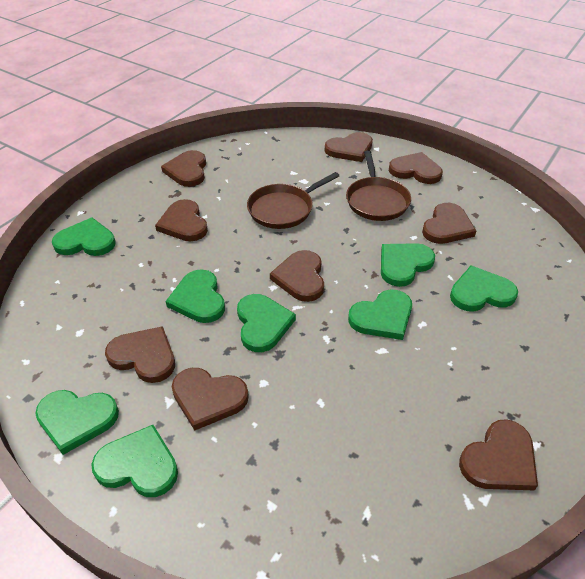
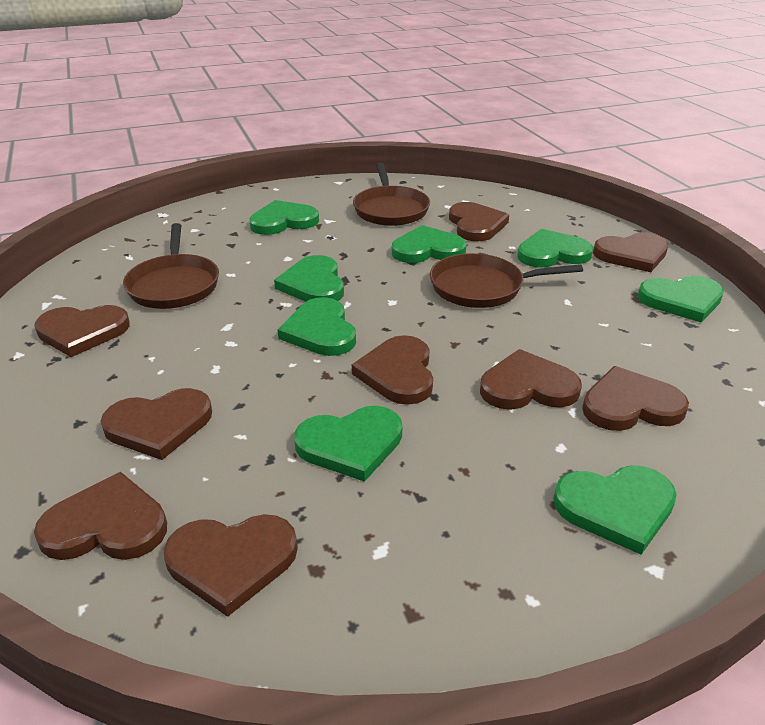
brown pan: 2 -> 3

